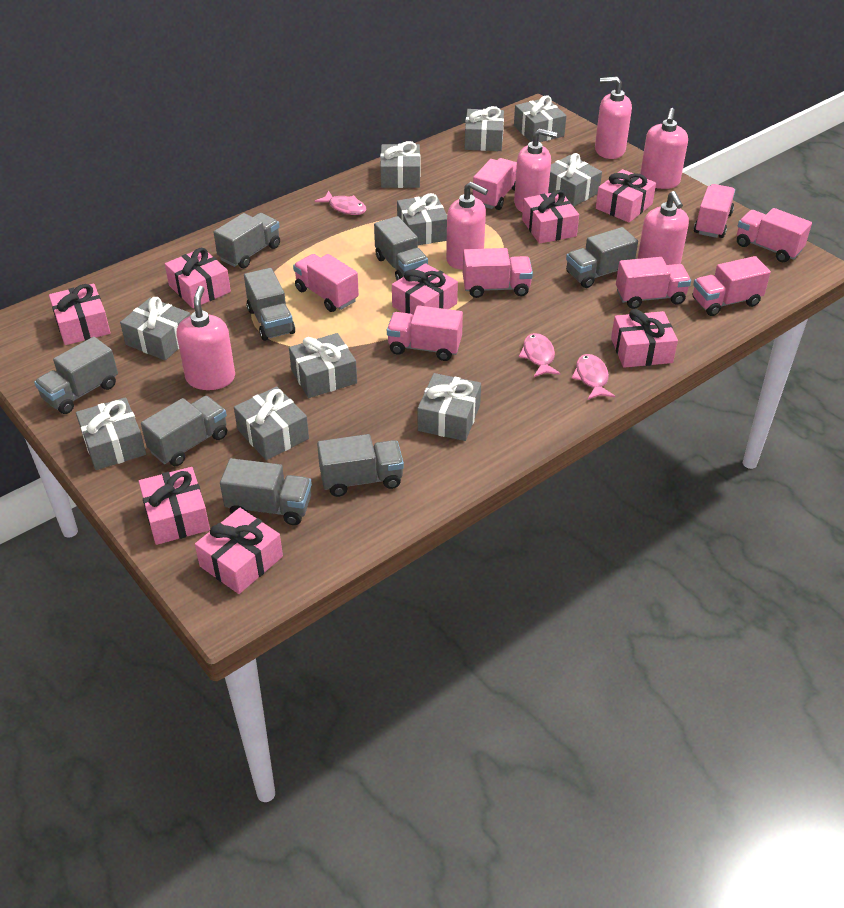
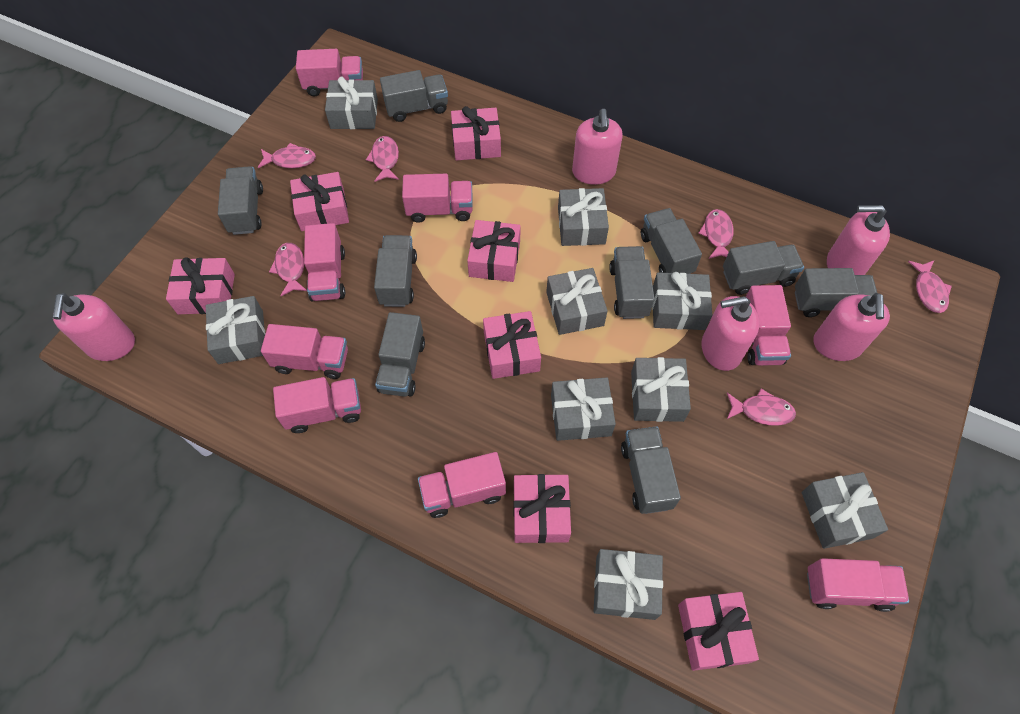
grey gift: 10 -> 9
grey truck: 8 -> 9
pink fish: 3 -> 6
pink gift: 8 -> 7
pink soap dispenser: 6 -> 5

